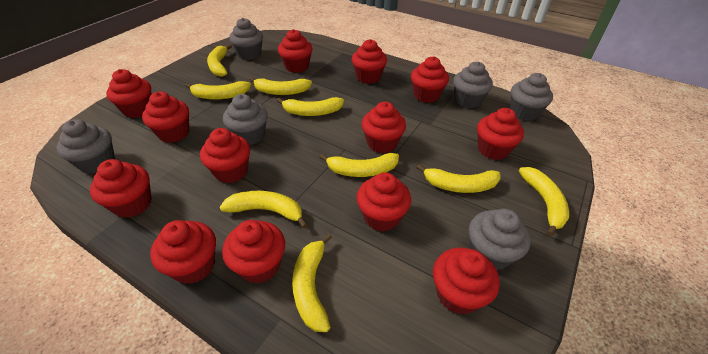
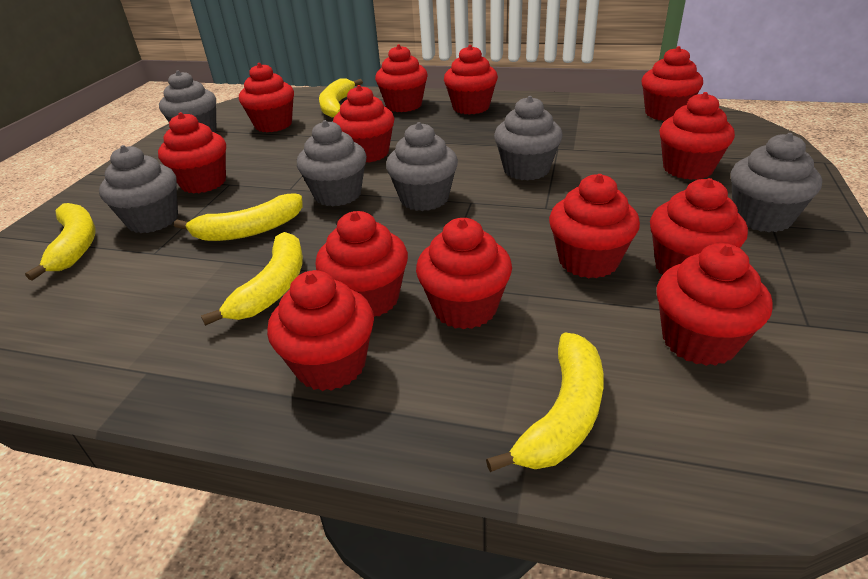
yellow banana: 9 -> 5

